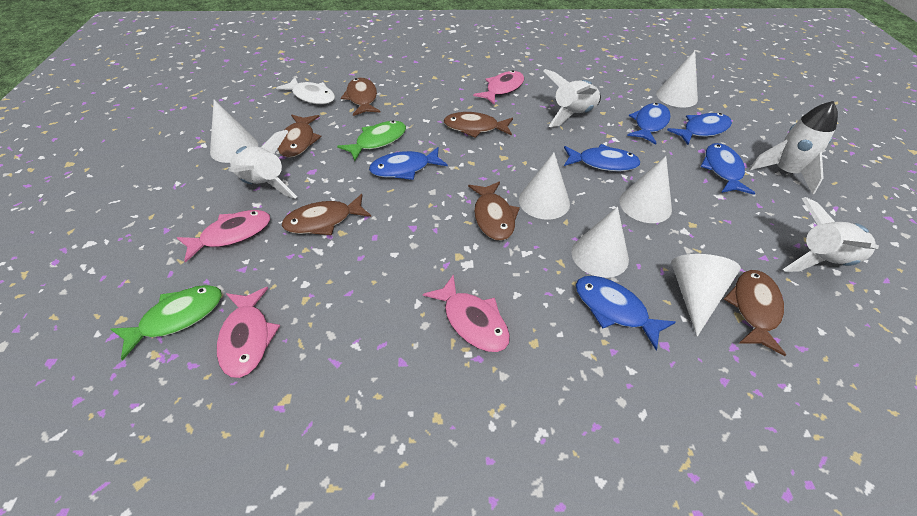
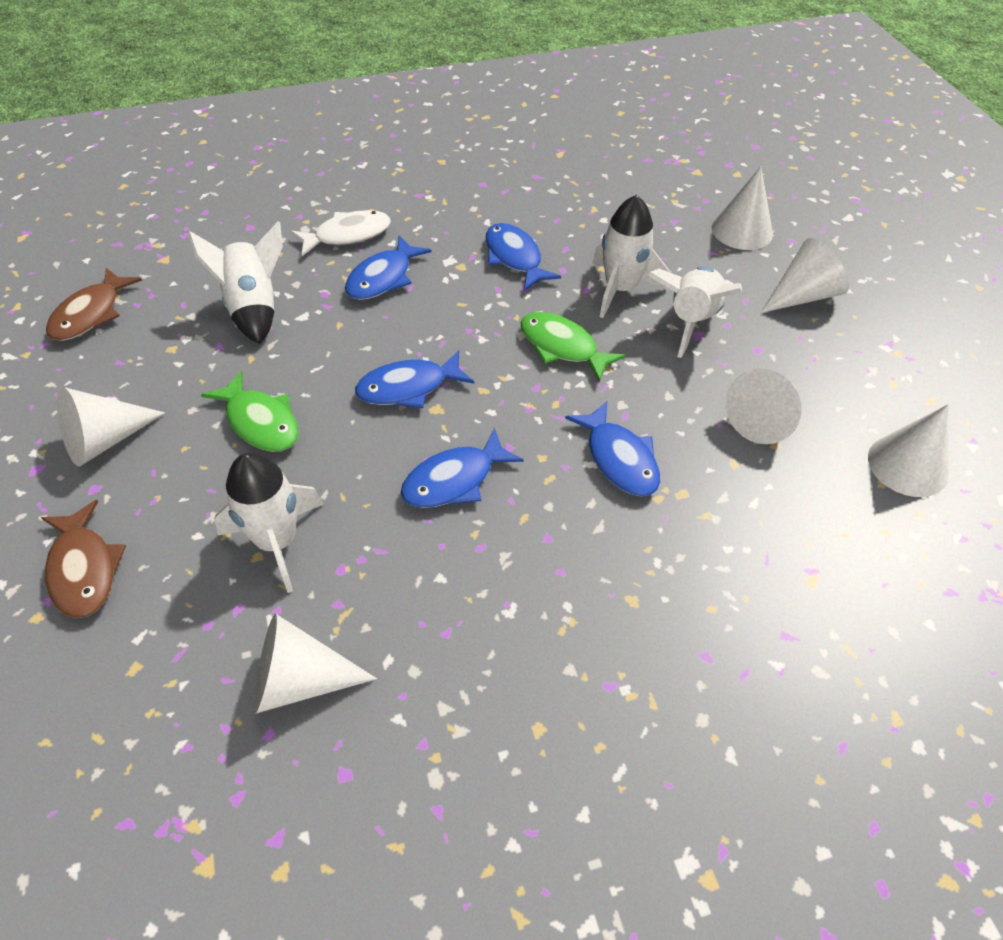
blue fish: 6 -> 5
brown fish: 6 -> 2
pink fish: 4 -> 0

